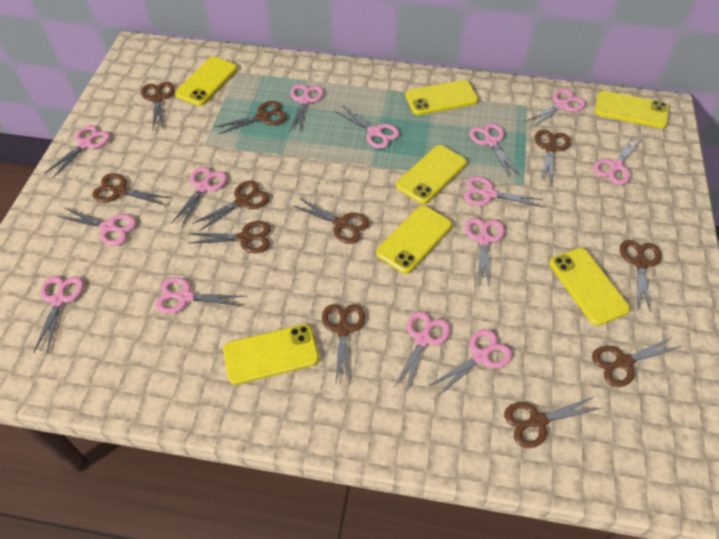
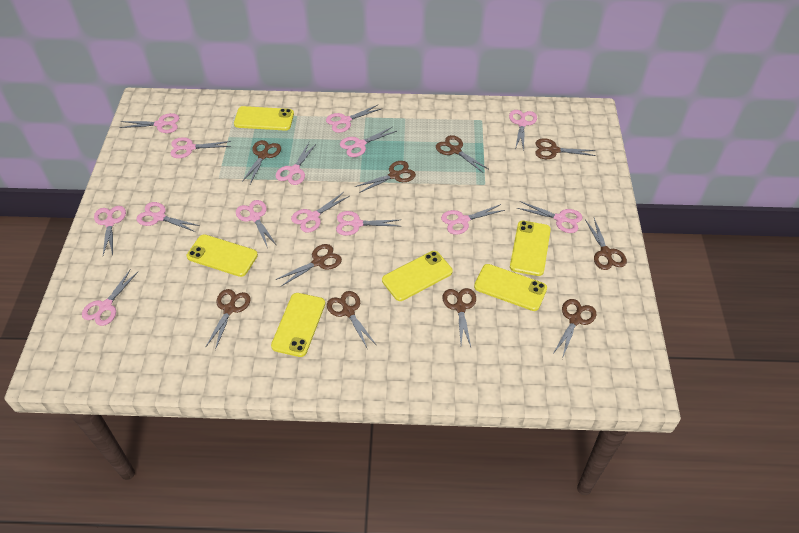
brown scissors: 11 -> 10
yellow phone: 7 -> 6

